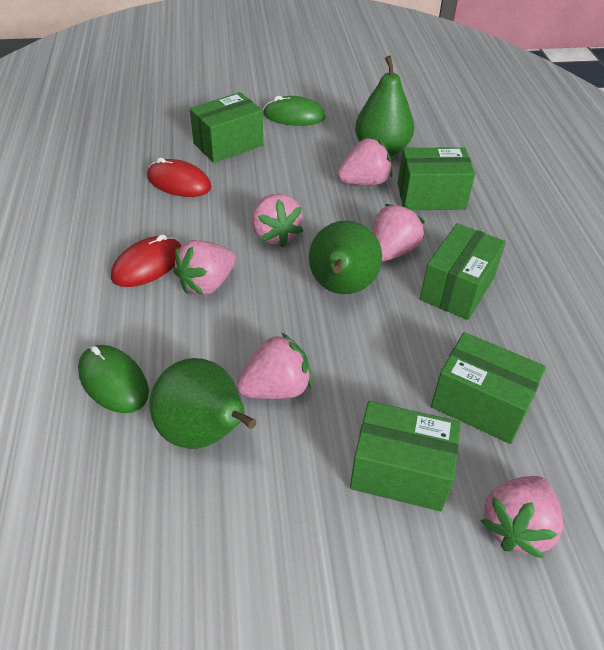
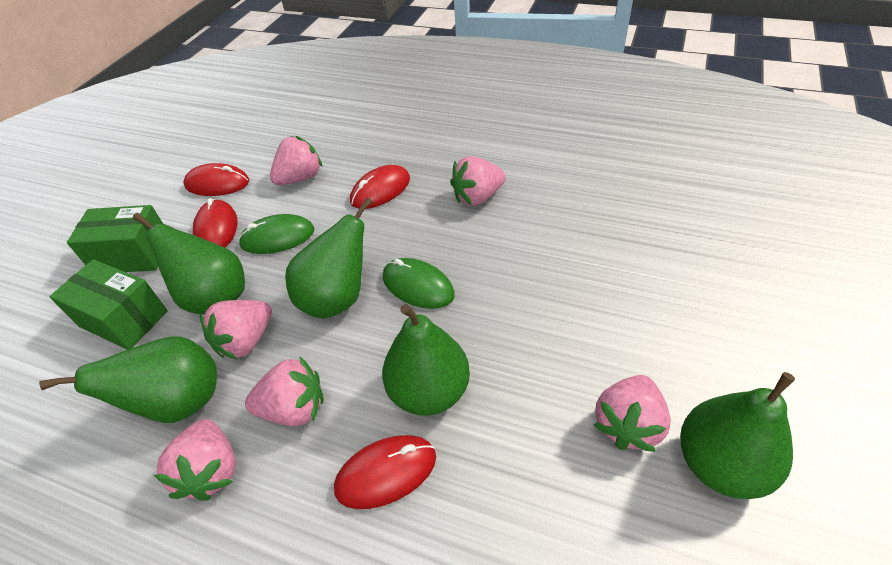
green box: 5 -> 2
green pear: 3 -> 5
red mouse: 2 -> 4

